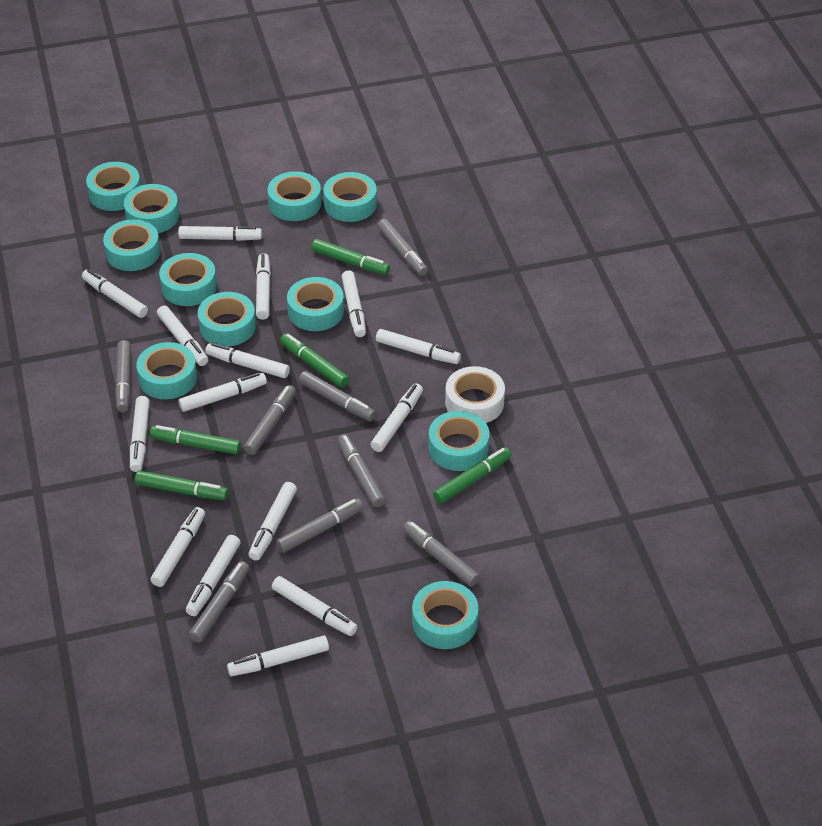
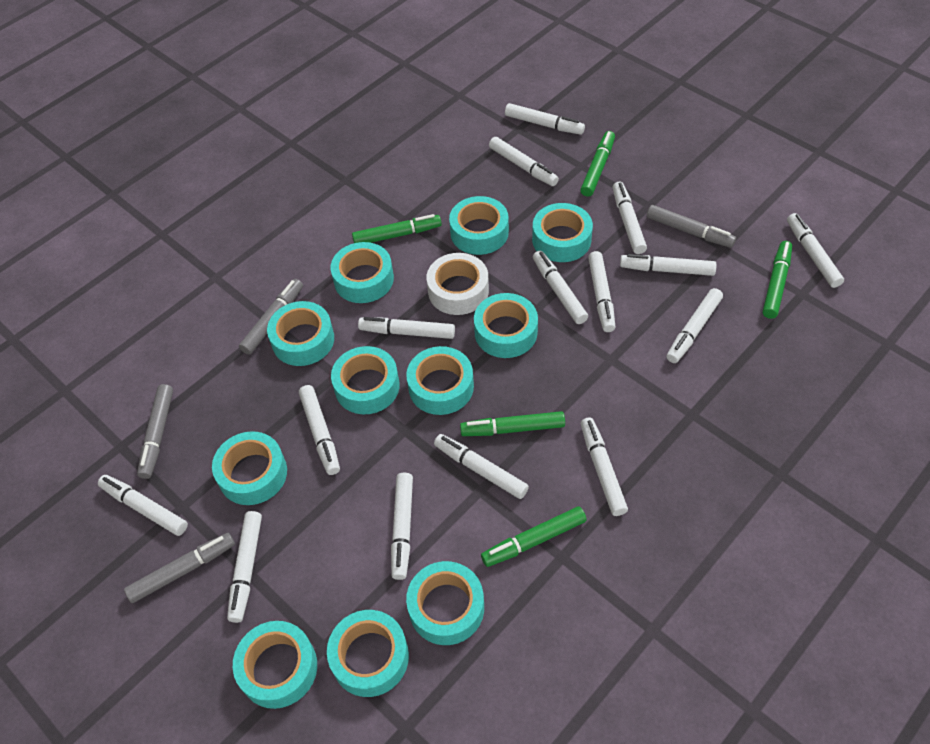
grey marker: 8 -> 4

